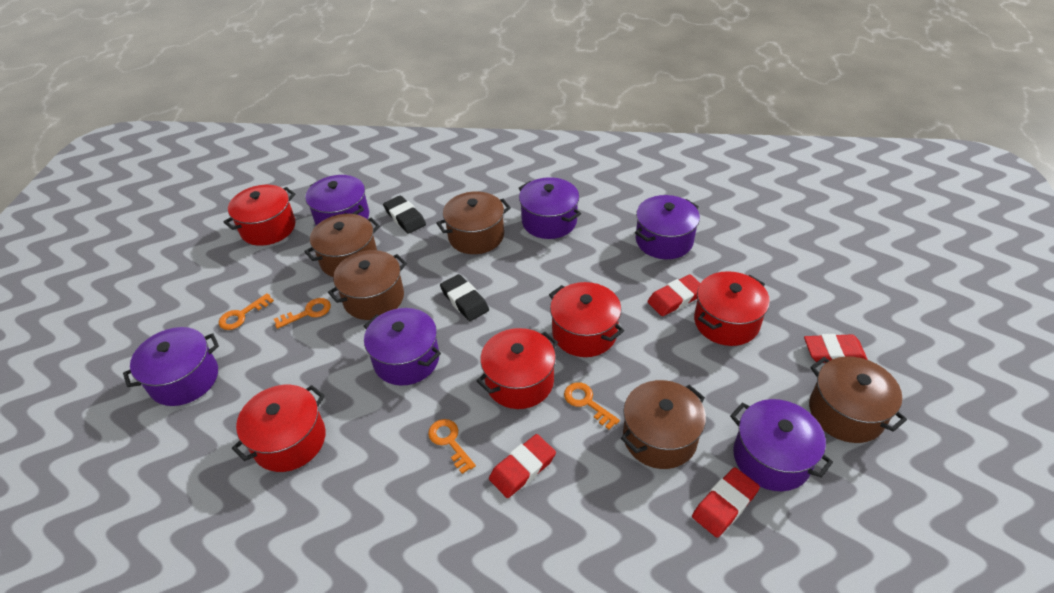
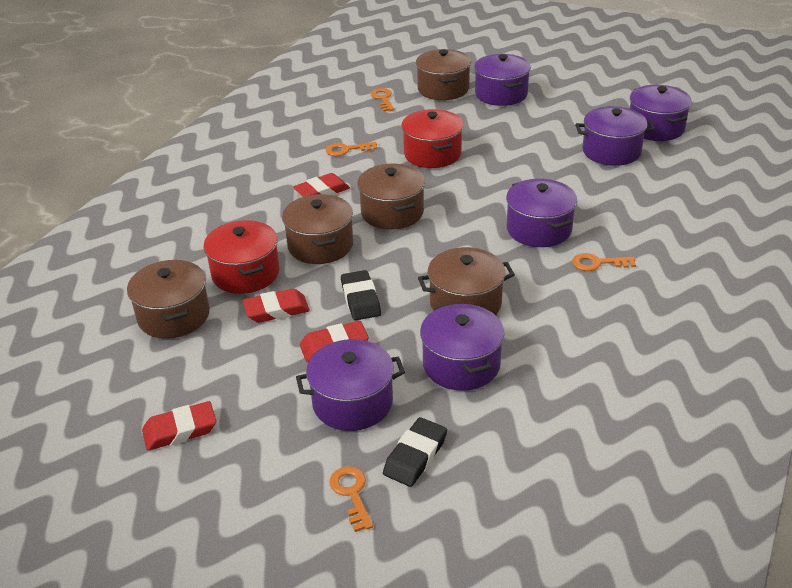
red pot: 5 -> 2

